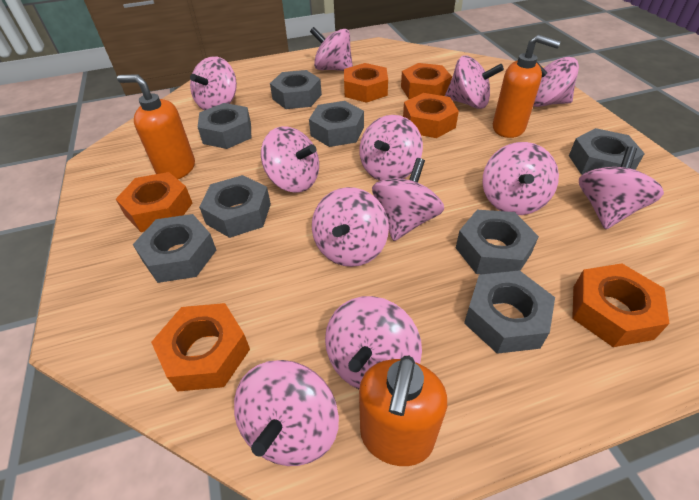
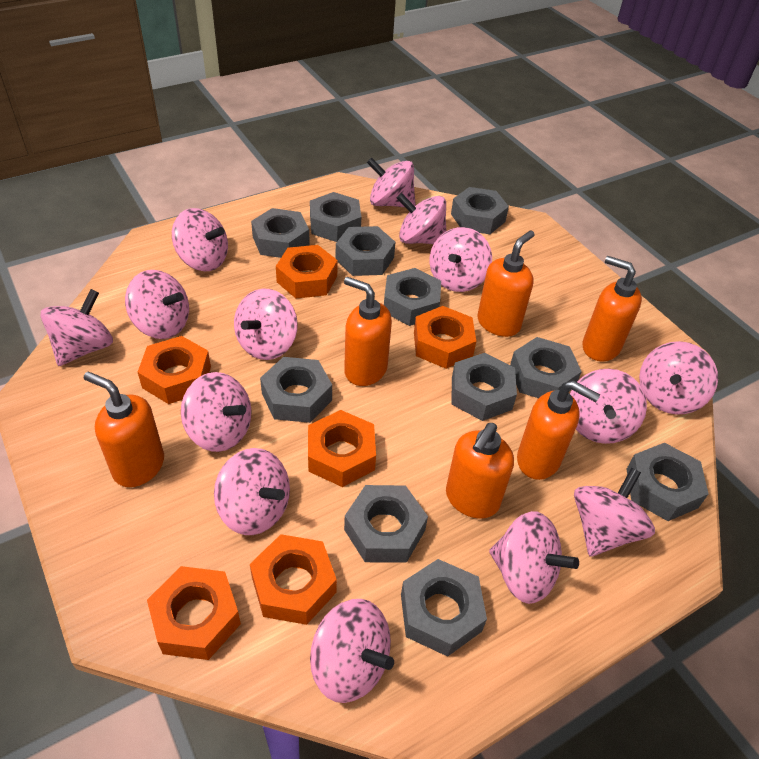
grey nut: 8 -> 11
orange soap dispenser: 3 -> 6
pink spinning top: 12 -> 14

